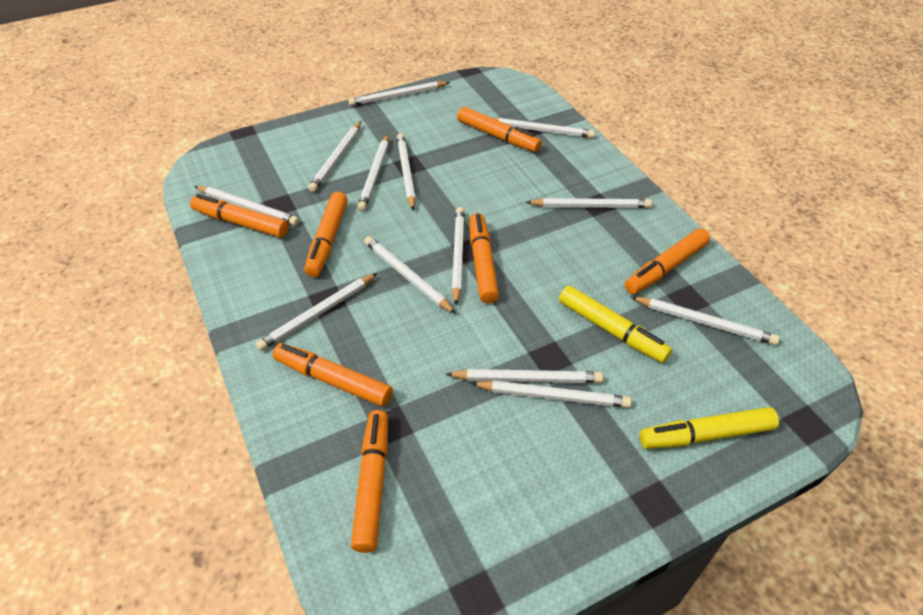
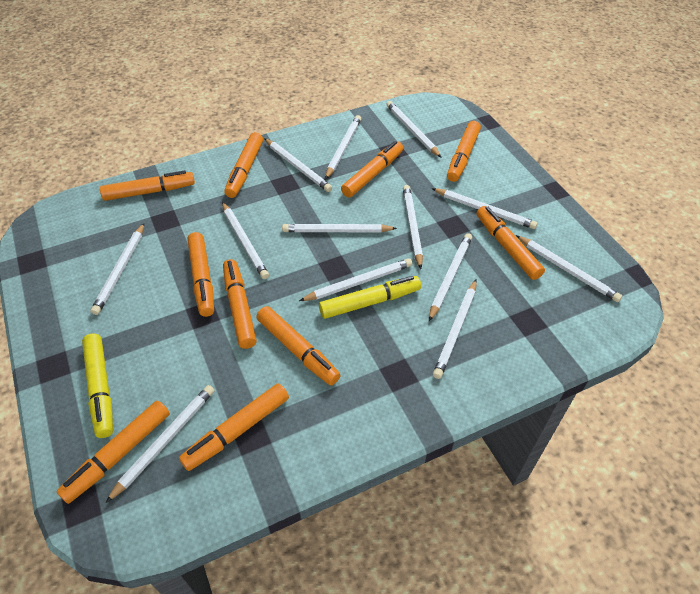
orange marker: 7 -> 10

